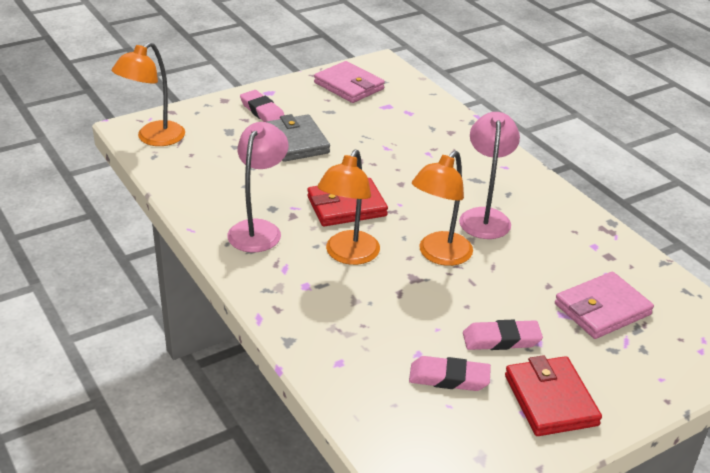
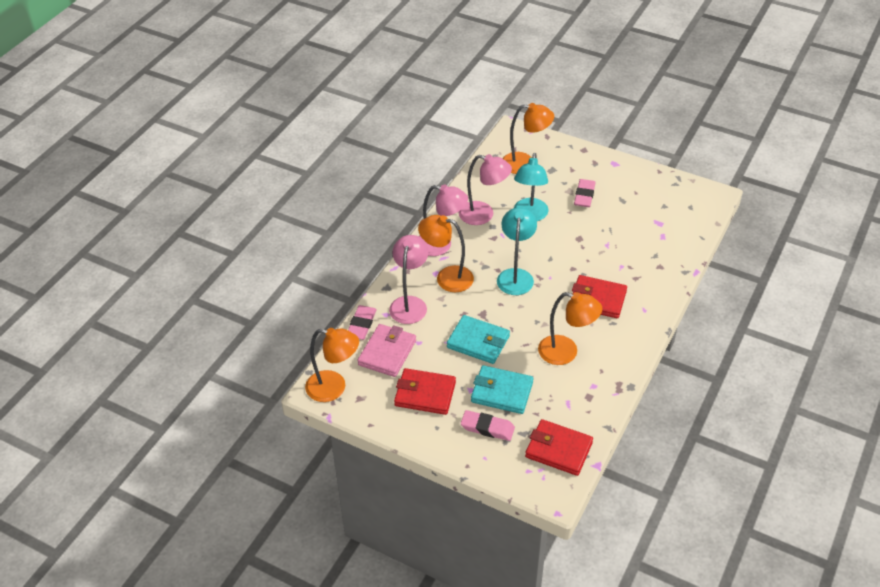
grey wallet: 1 -> 0
orange lamp: 3 -> 4
pink lamp: 2 -> 3
pink wallet: 2 -> 1
red wallet: 2 -> 3
turquoise lamp: 0 -> 2
turquoise wallet: 0 -> 2

